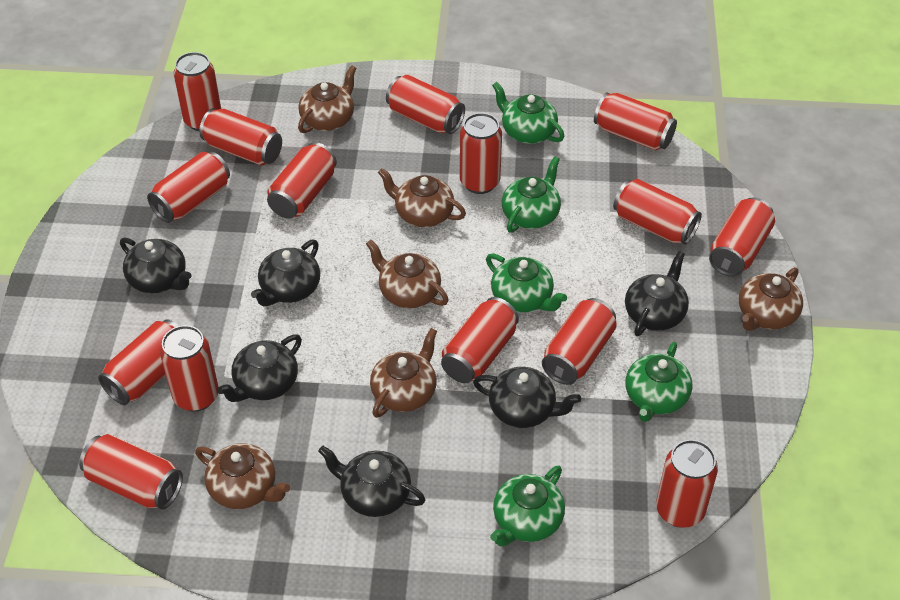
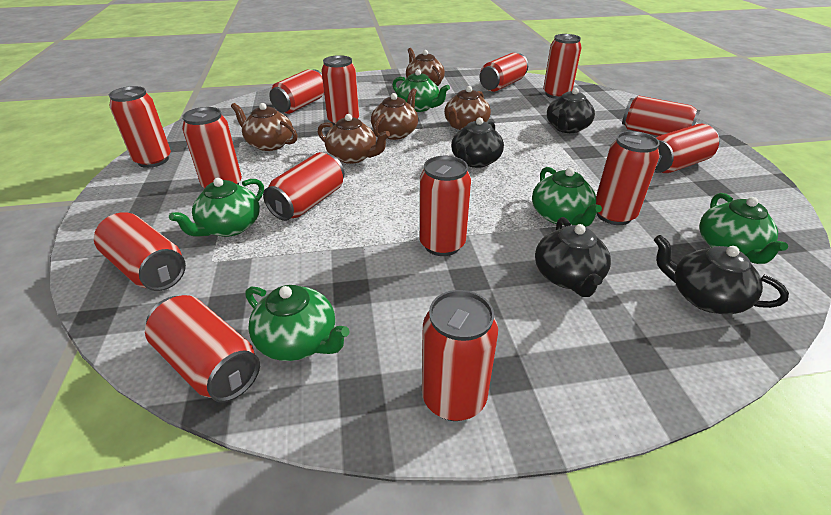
black teapot: 6 -> 4
brown teapot: 6 -> 5
red can: 15 -> 14

